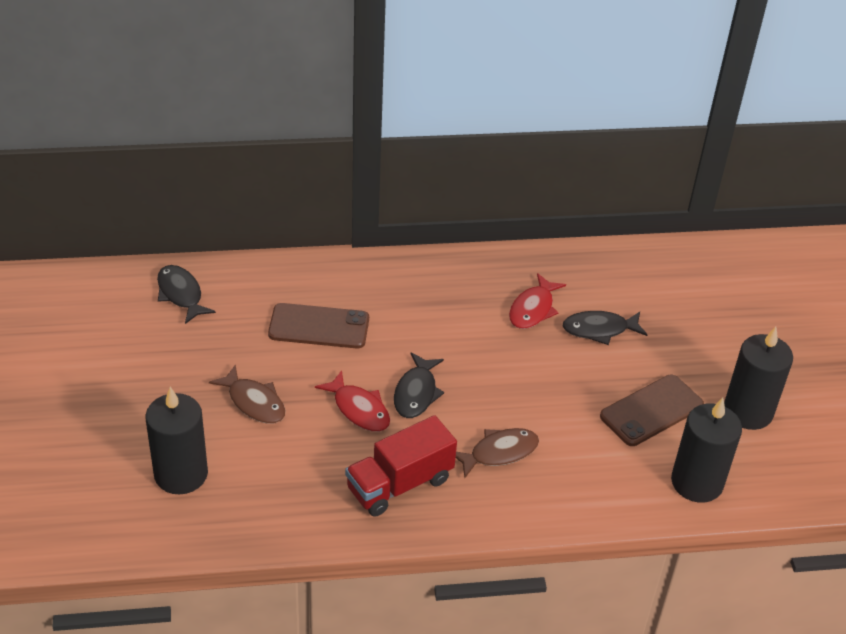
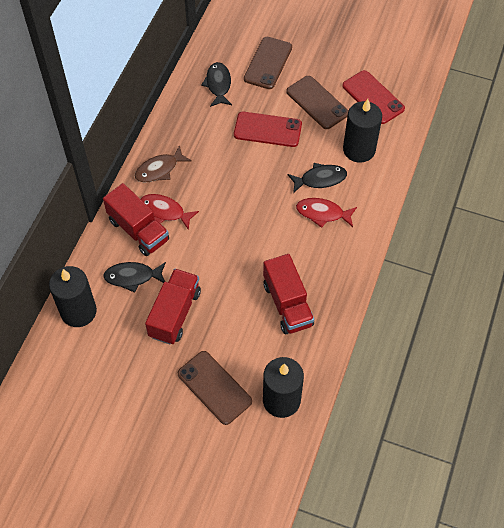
brown fish: 2 -> 1
brown phone: 2 -> 3
red phone: 0 -> 2
red truck: 1 -> 3

